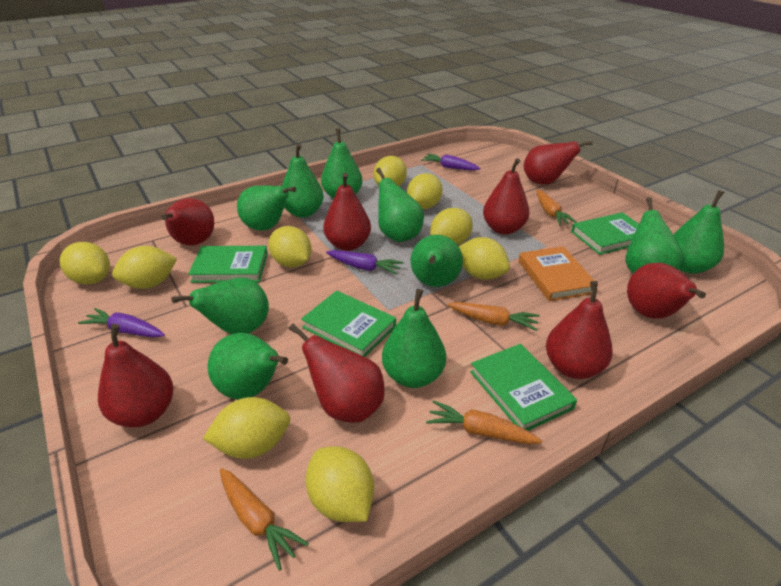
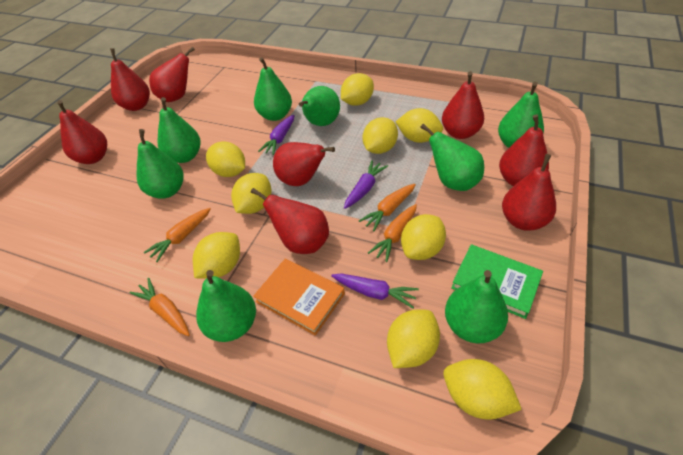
green book: 4 -> 1
green pear: 10 -> 8

